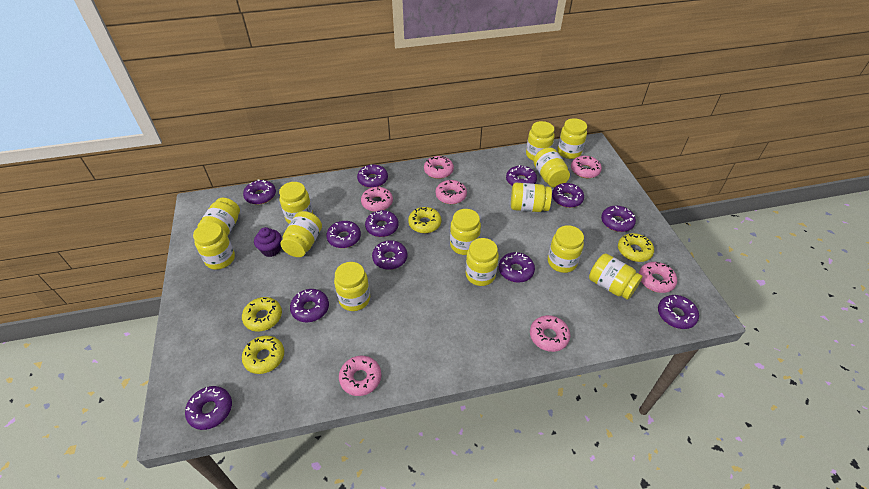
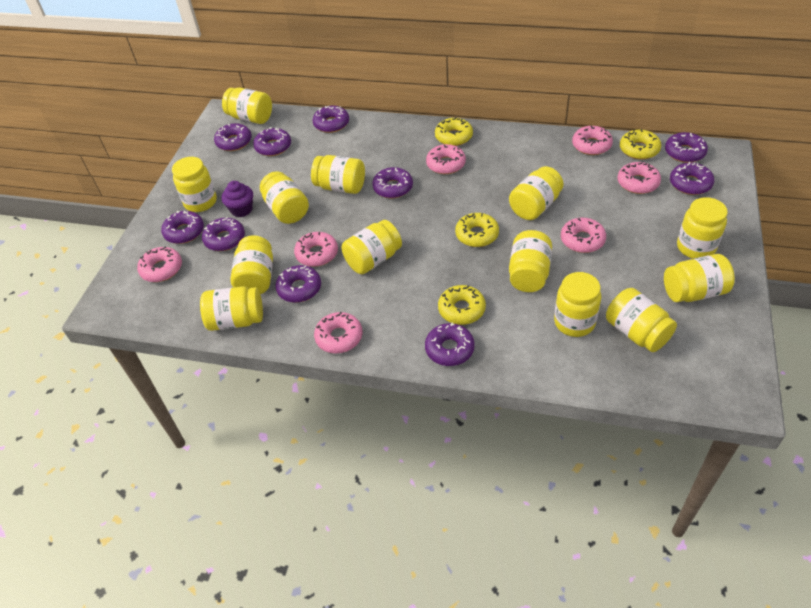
purple donut: 12 -> 10

